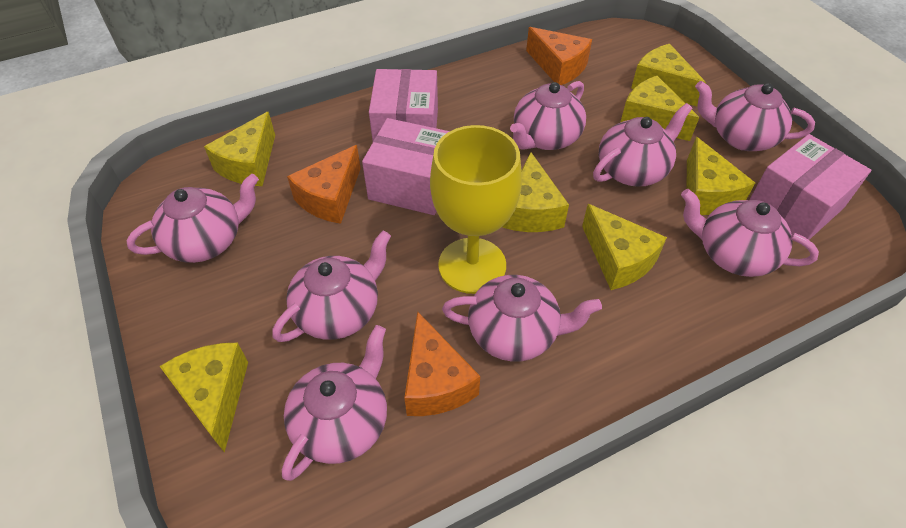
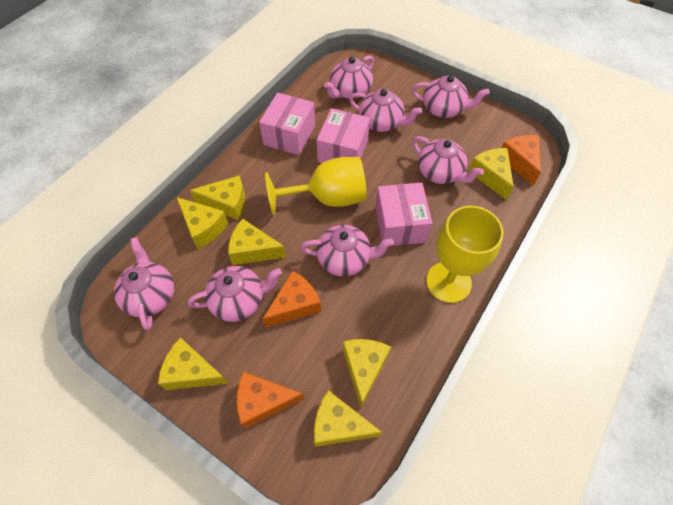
pink teapot: 8 -> 7
yellow goblet: 1 -> 2

